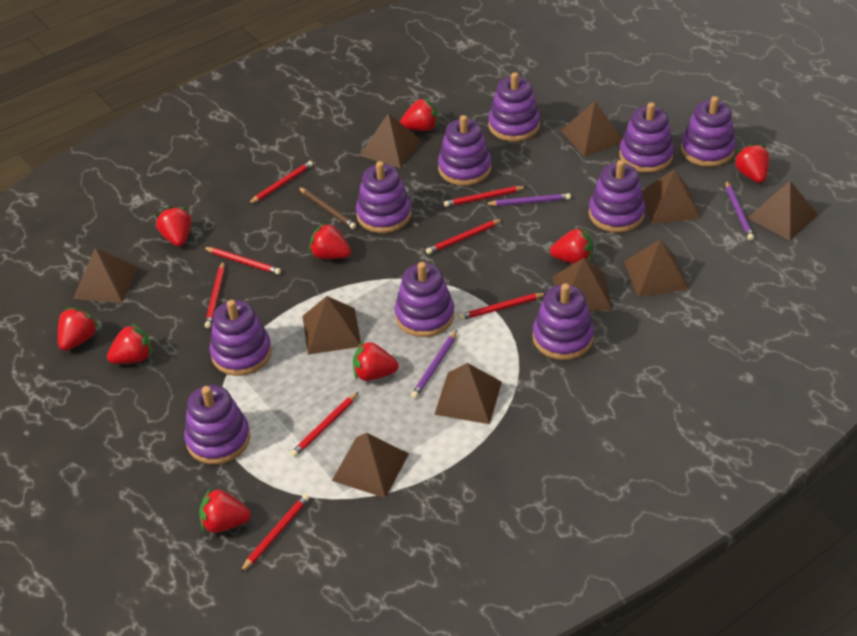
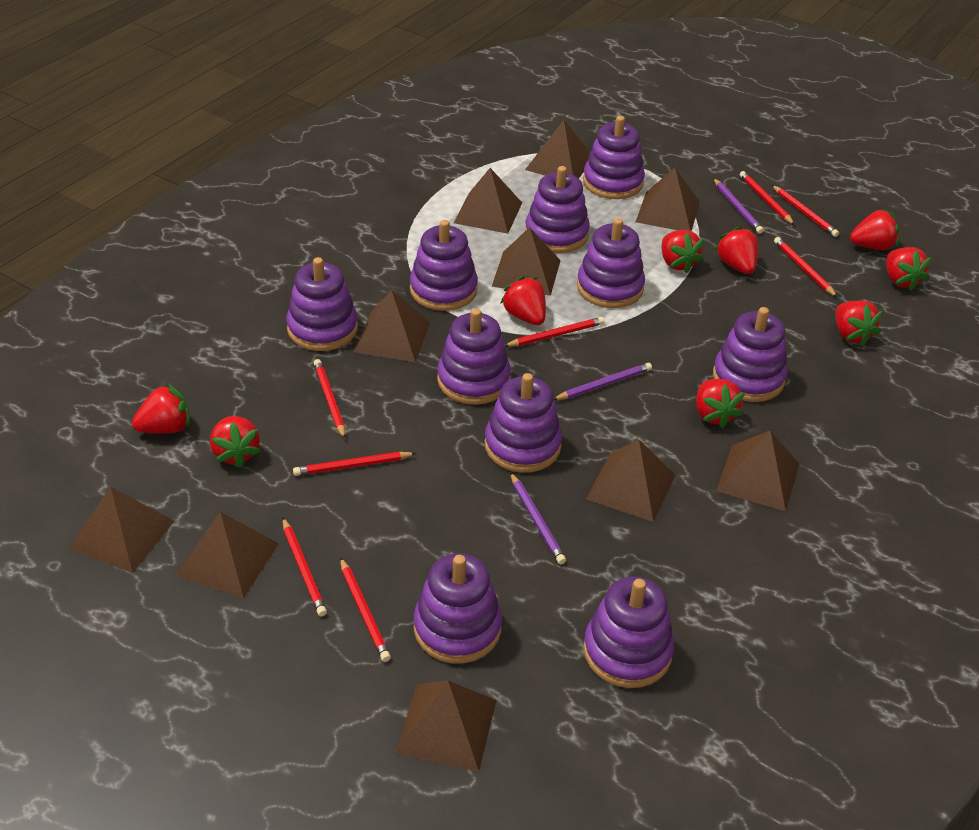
brown pencil: 1 -> 0

